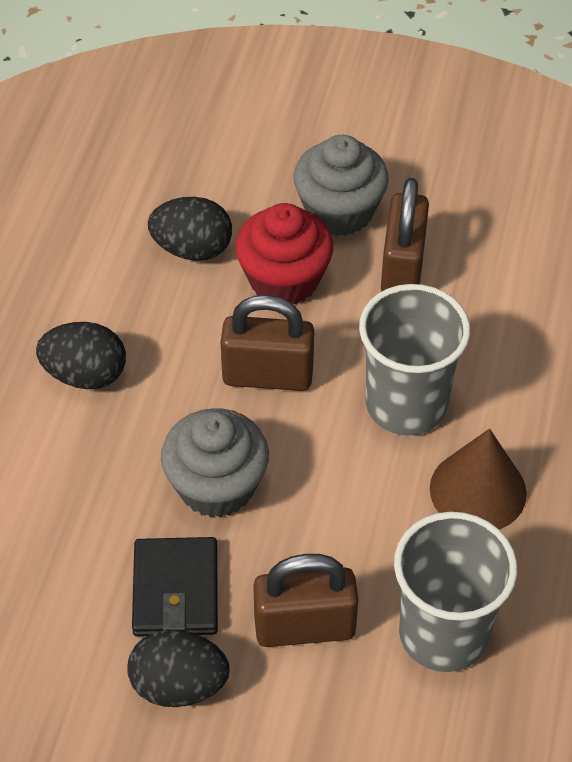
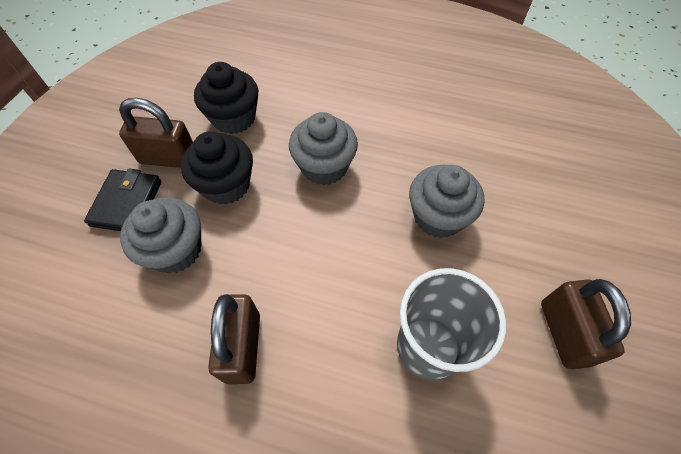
black cupcake: 0 -> 2
black egg: 3 -> 0
brown cone: 1 -> 0
grey cup: 2 -> 1
grey cupcake: 2 -> 3
red cupcake: 1 -> 0

